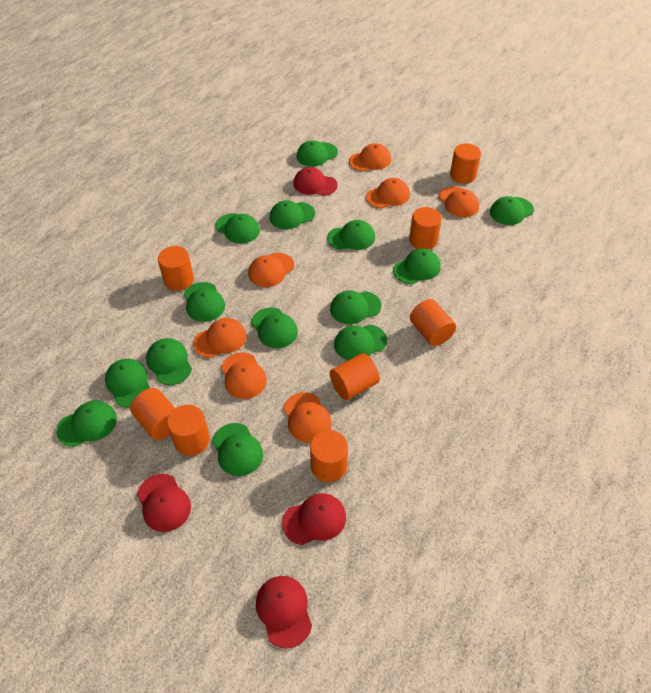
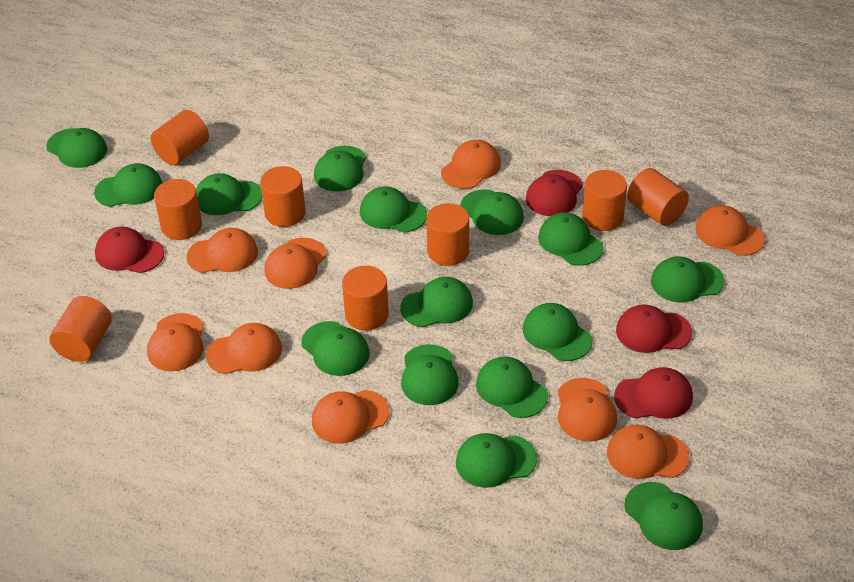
green cap: 14 -> 15
orange cap: 7 -> 9

